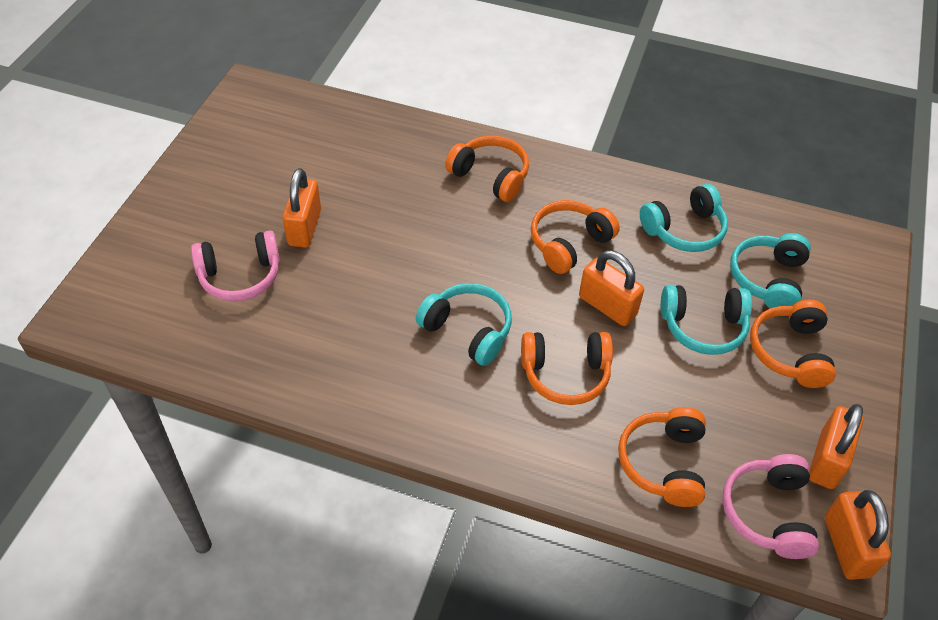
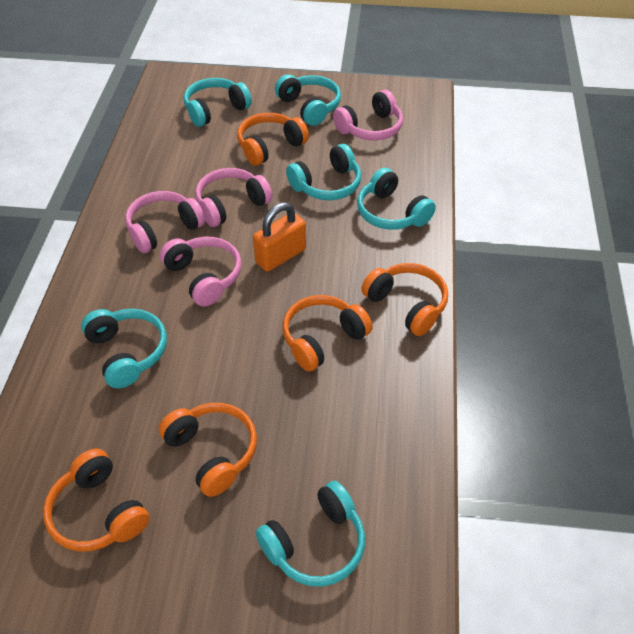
orange padlock: 4 -> 1
pink headphones: 2 -> 4
turquoise headphones: 4 -> 6

